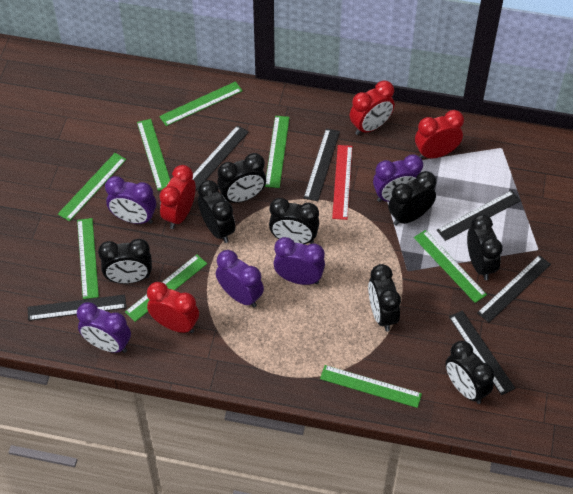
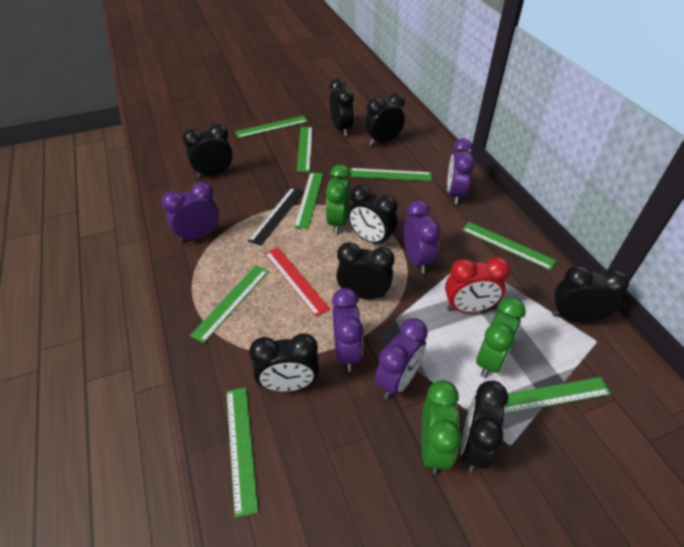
black ruler: 6 -> 1
green clock: 0 -> 3
red clock: 4 -> 1

